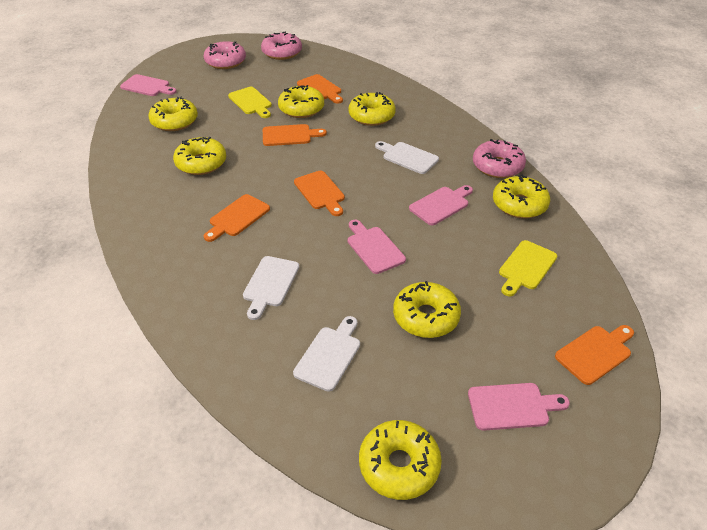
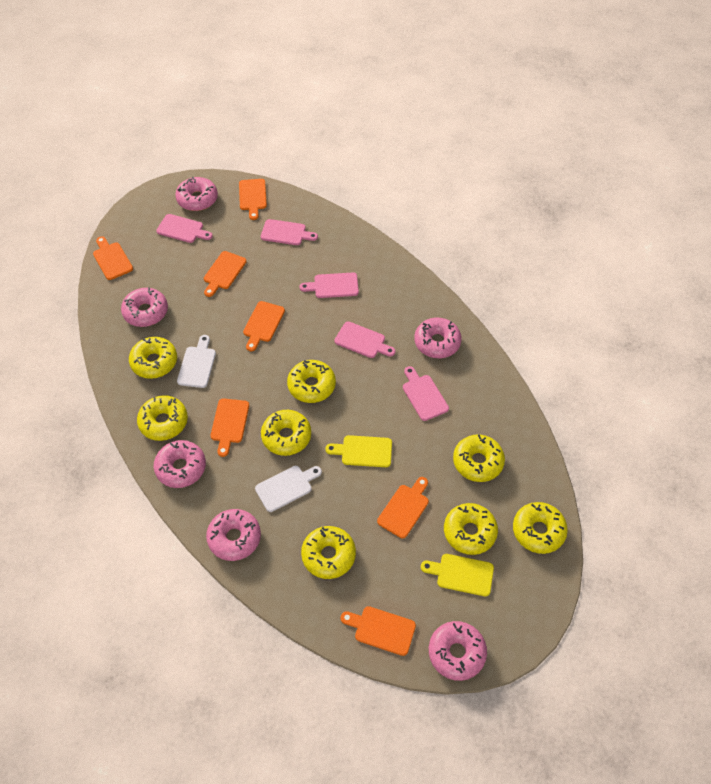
orange cutting board: 5 -> 7
pink cutting board: 4 -> 5
pink donut: 3 -> 6
white cutting board: 3 -> 2
yellow donut: 7 -> 8

